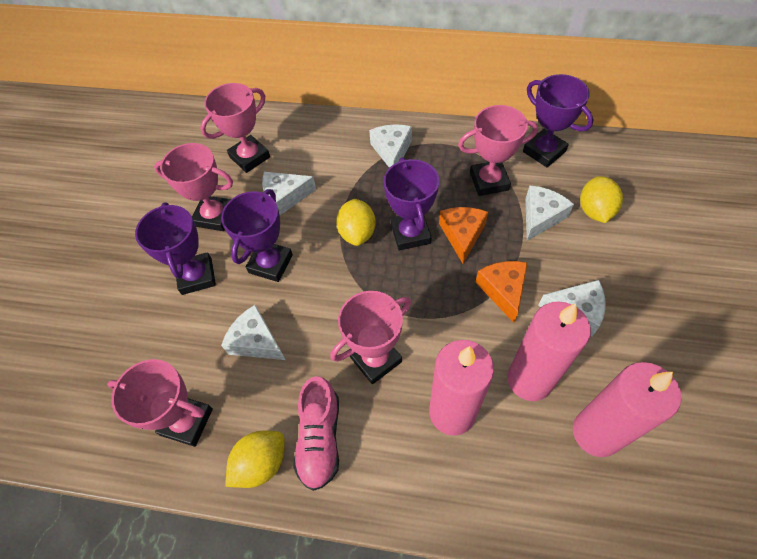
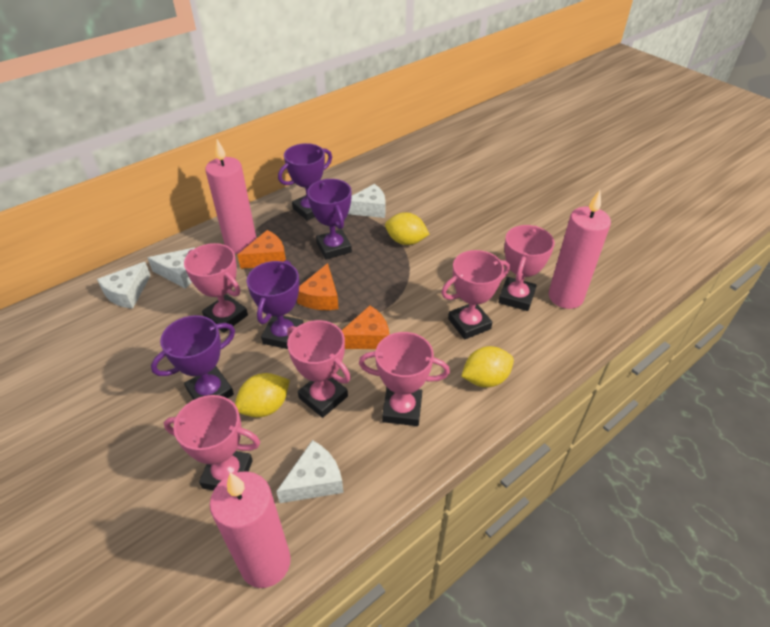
orange cheese: 2 -> 3
pink shoe: 1 -> 0
pink trophy: 5 -> 6
white cheese: 5 -> 4

